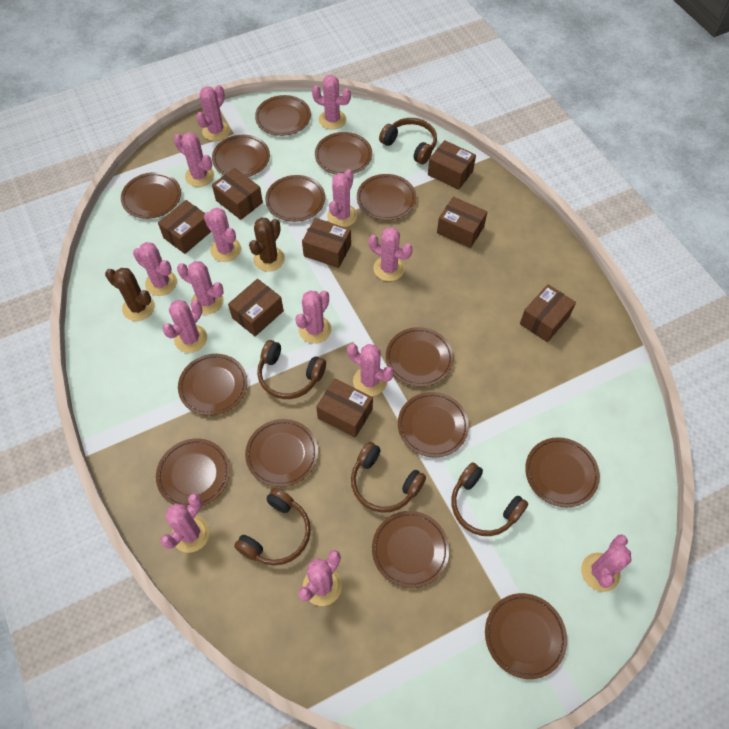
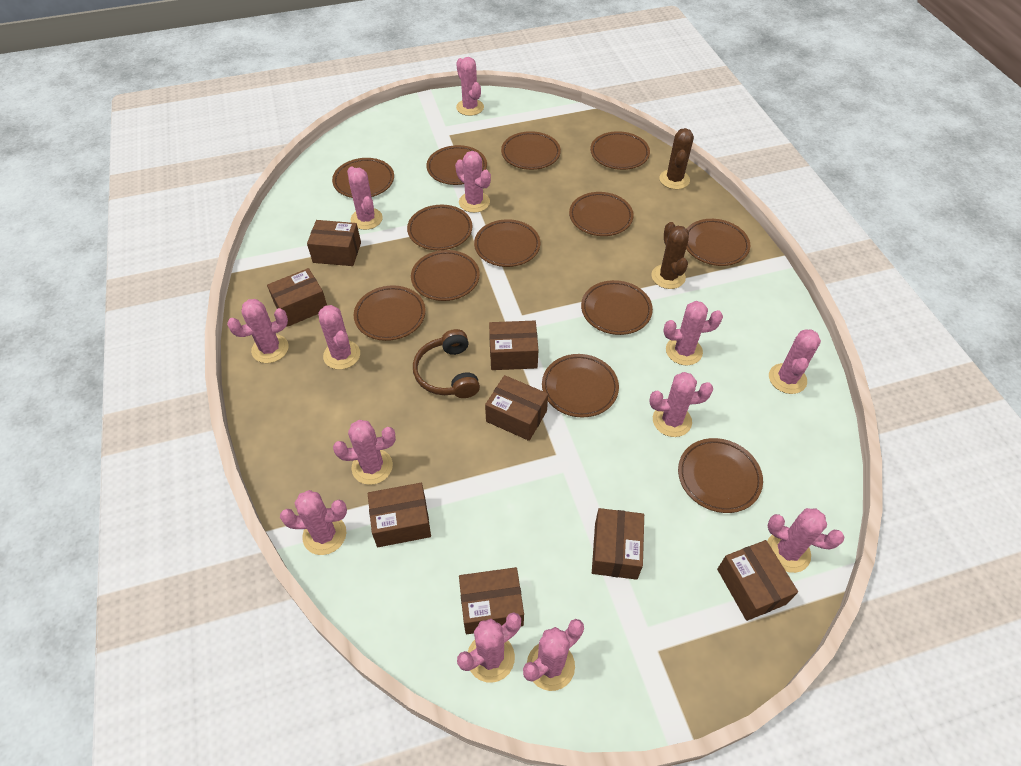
brown headphones: 5 -> 1
brown plate: 14 -> 13
pink cactus: 14 -> 13

